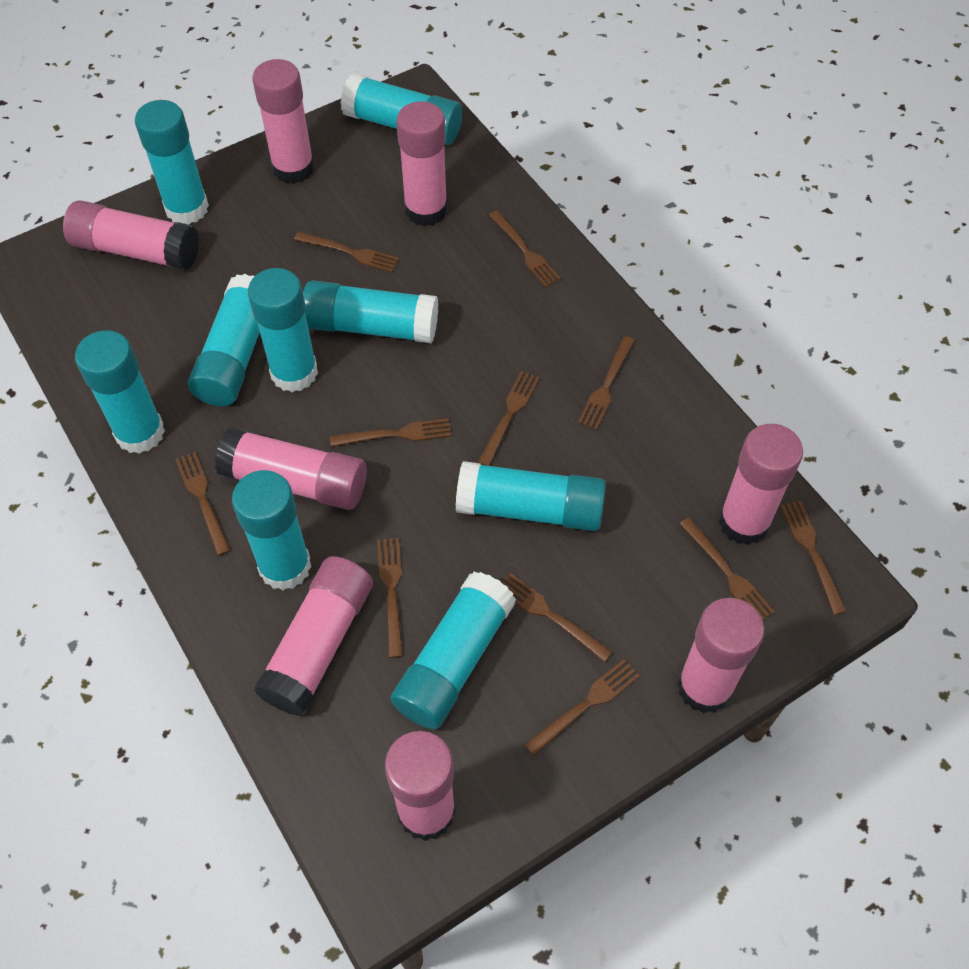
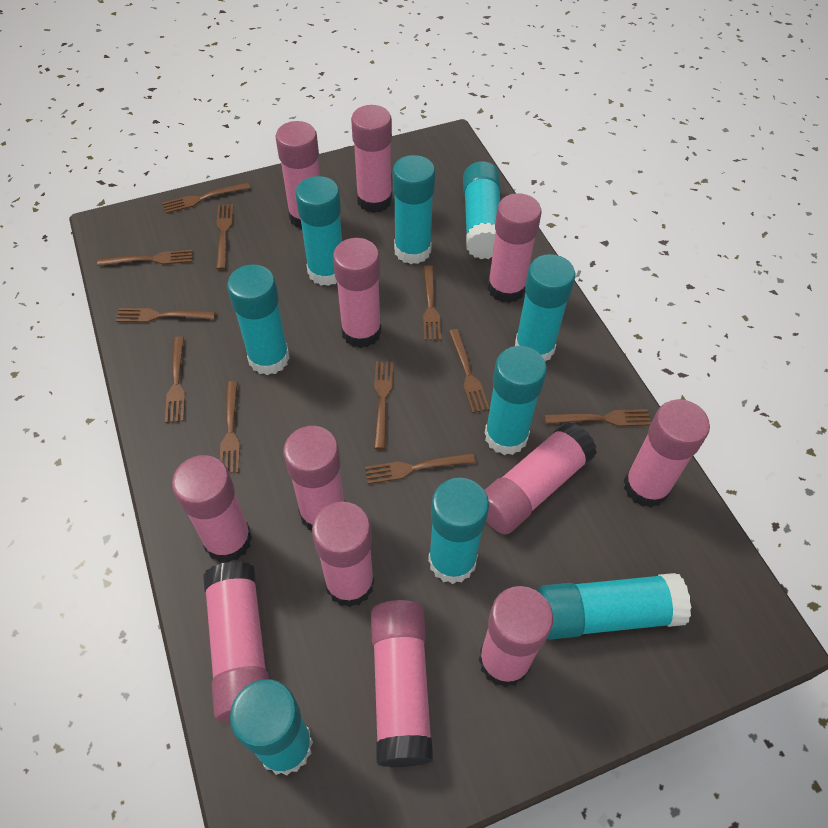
pink glue stick: 8 -> 12

